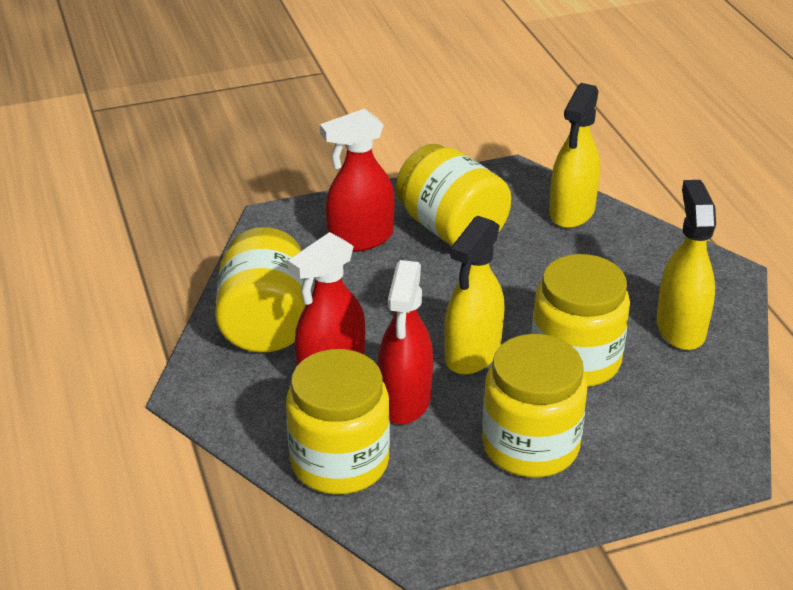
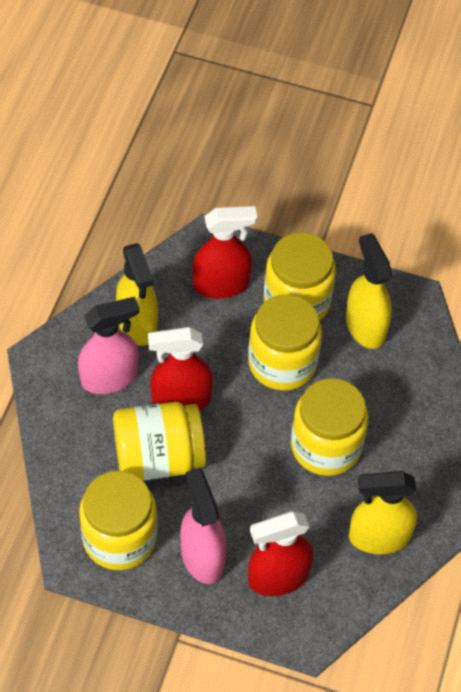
pink spray bottle: 0 -> 2

